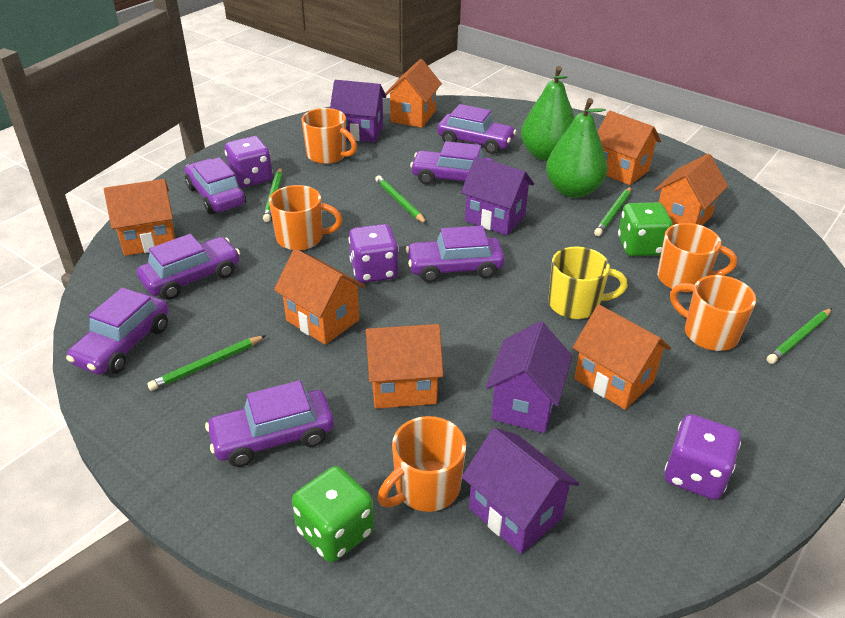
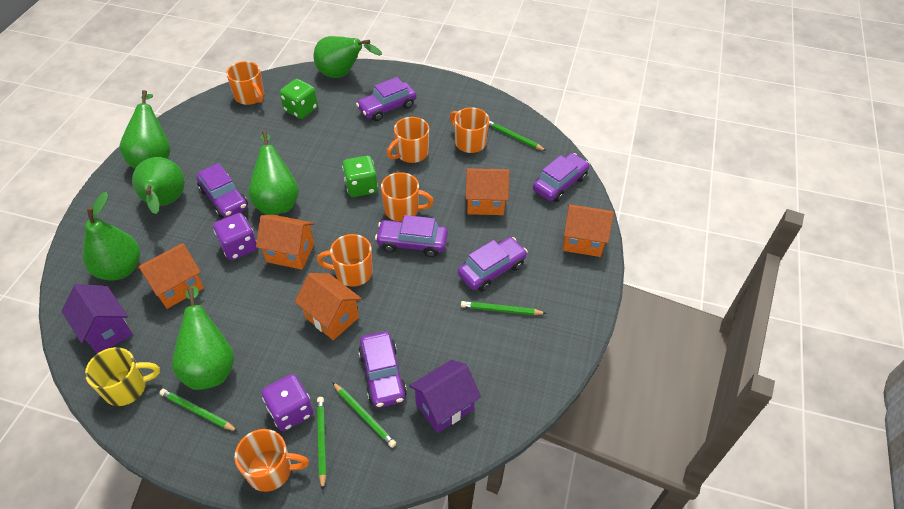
green pear: 2 -> 6
orange house: 7 -> 5
orange mug: 5 -> 6
purple car: 7 -> 6
purple dice: 3 -> 2
purple house: 4 -> 2

